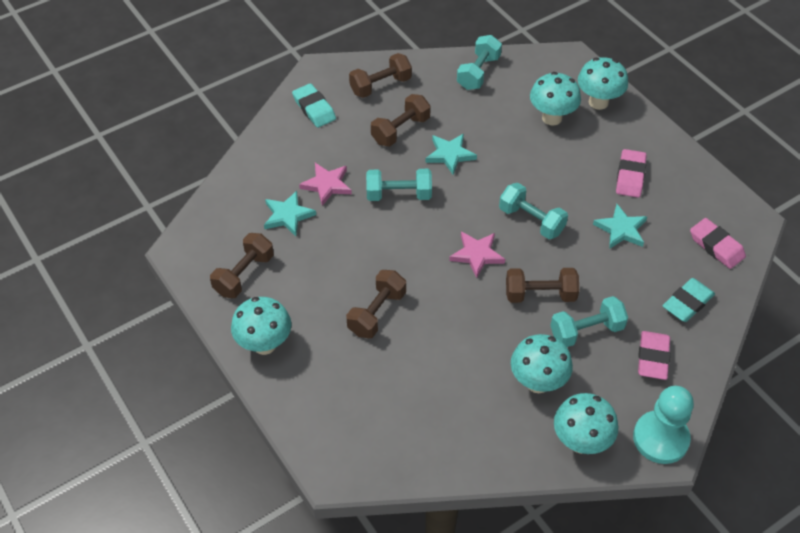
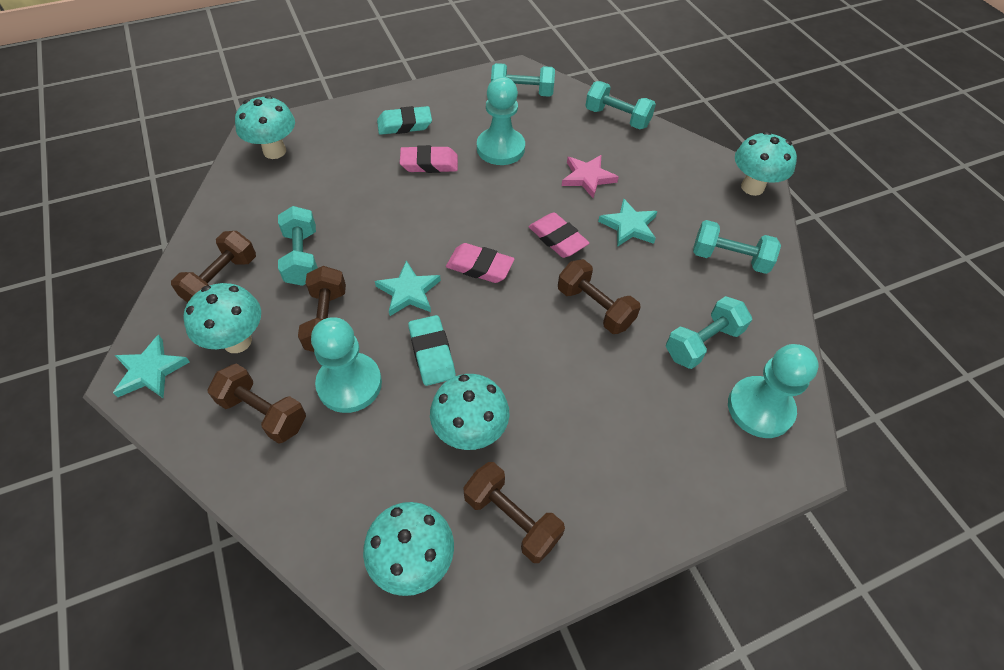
pink star: 2 -> 1
turquoise dumbbell: 4 -> 5
turquoise pawn: 1 -> 3

